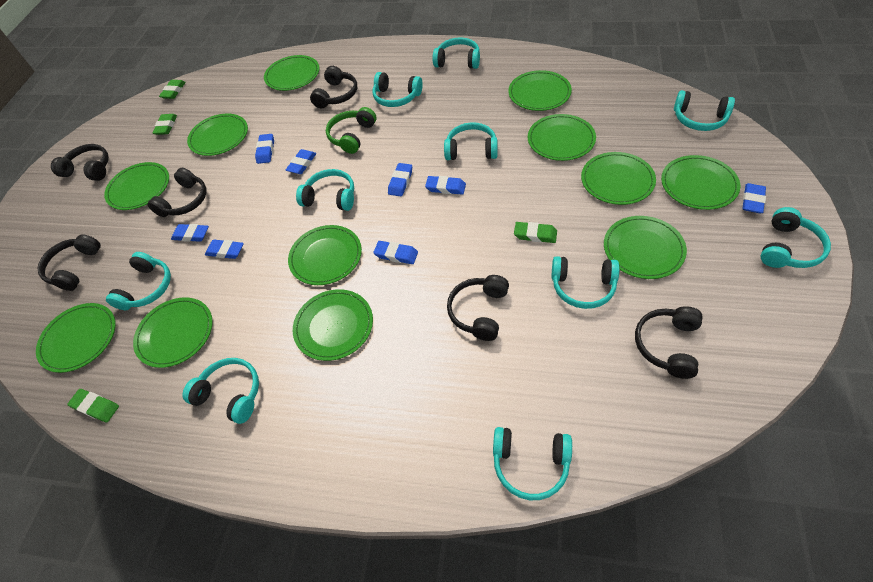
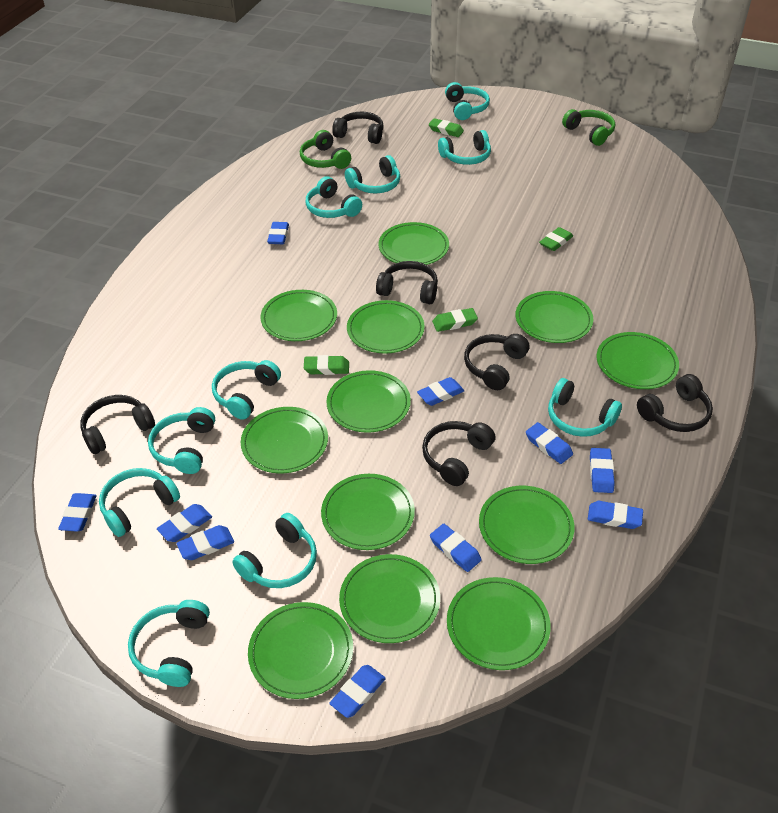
blue eraser: 8 -> 10
green headphones: 1 -> 2

